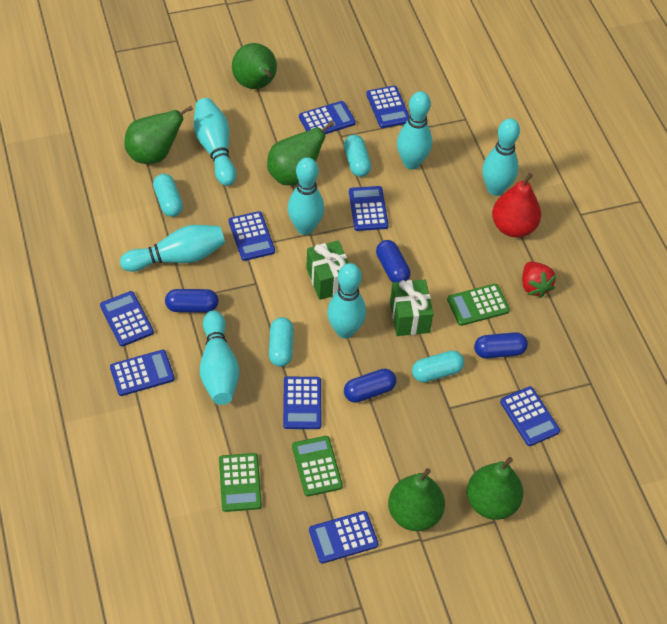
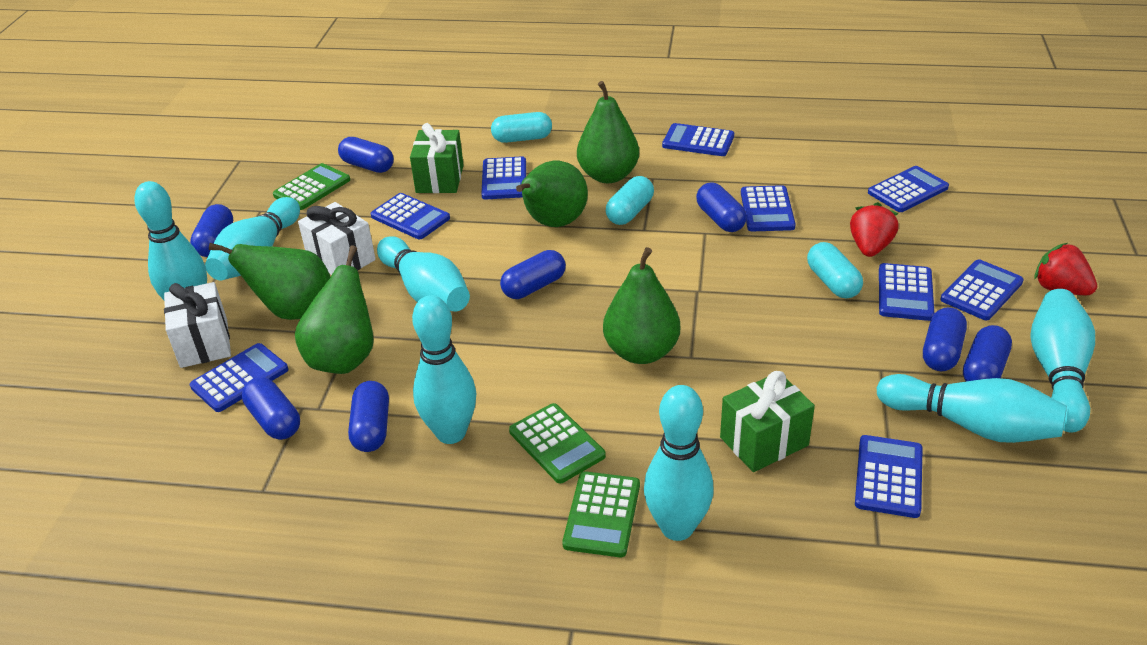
blue capsule: 4 -> 8
red pear: 1 -> 0
red strawberry: 1 -> 2
turquoise capsule: 4 -> 3
white gift: 0 -> 2

